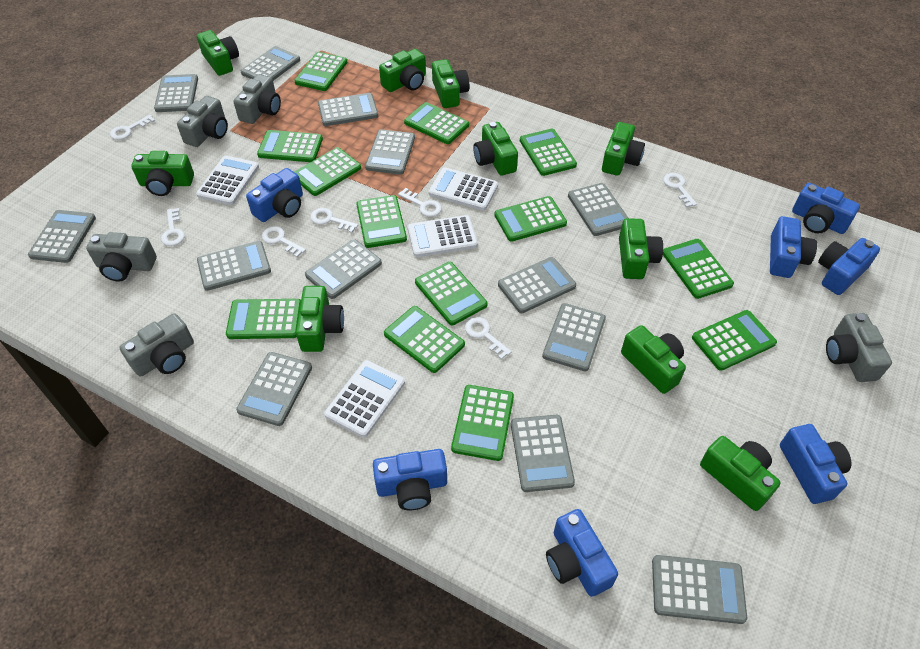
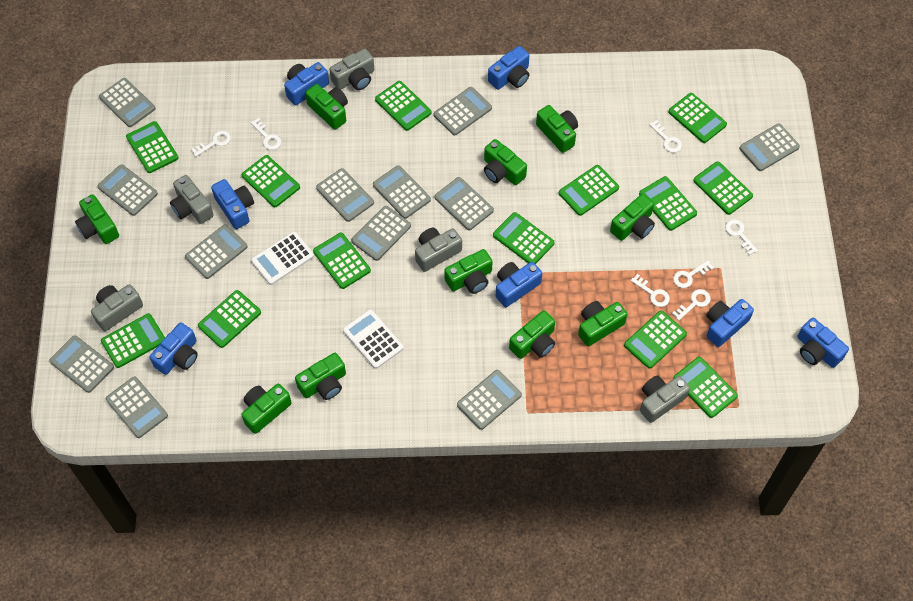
grey calculator: 13 -> 12
white calculator: 4 -> 2

